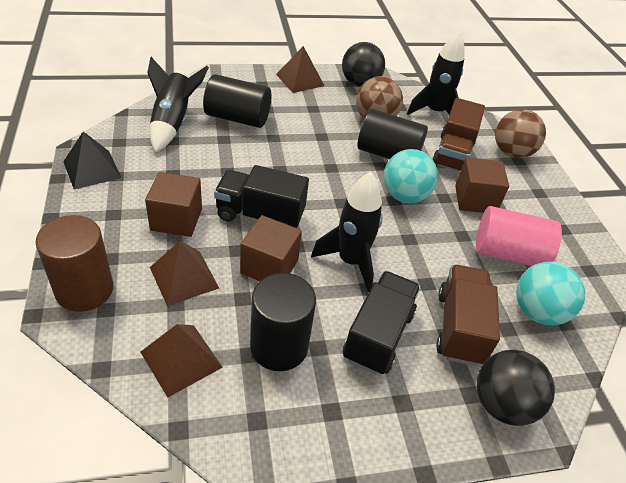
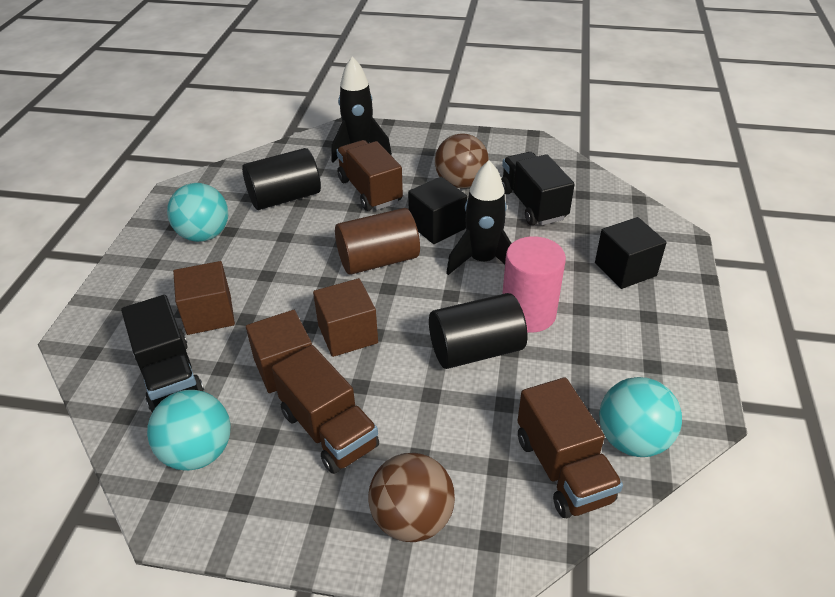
black ball: 2 -> 0
black cube: 0 -> 2
black cylinder: 3 -> 2
black pyramid: 1 -> 0
black rocket: 3 -> 2
brown pyramid: 3 -> 0
brown truck: 2 -> 3
turquoise ball: 2 -> 3

